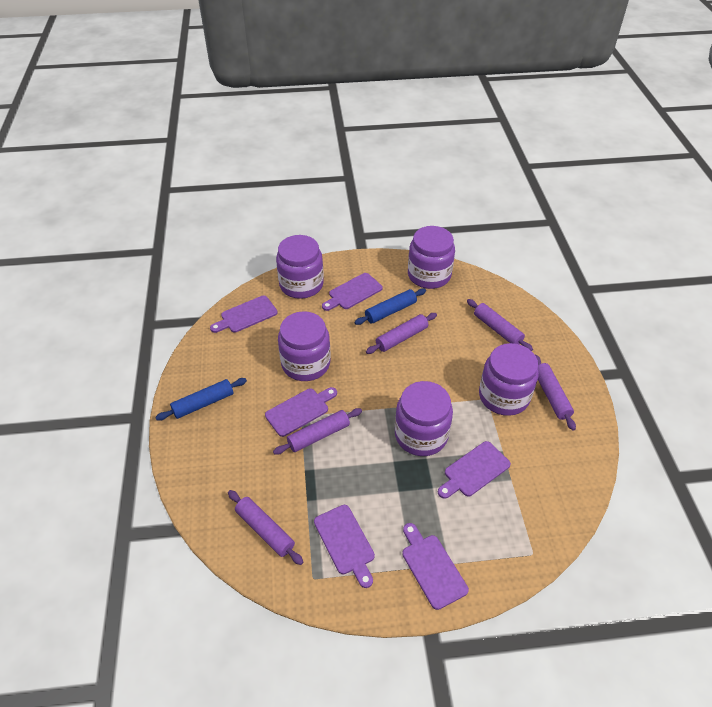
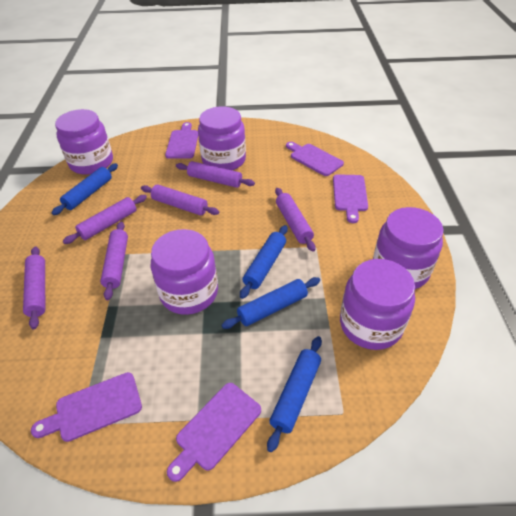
blue rolling pin: 2 -> 4
purple cutting board: 6 -> 5
purple rolling pin: 5 -> 6

